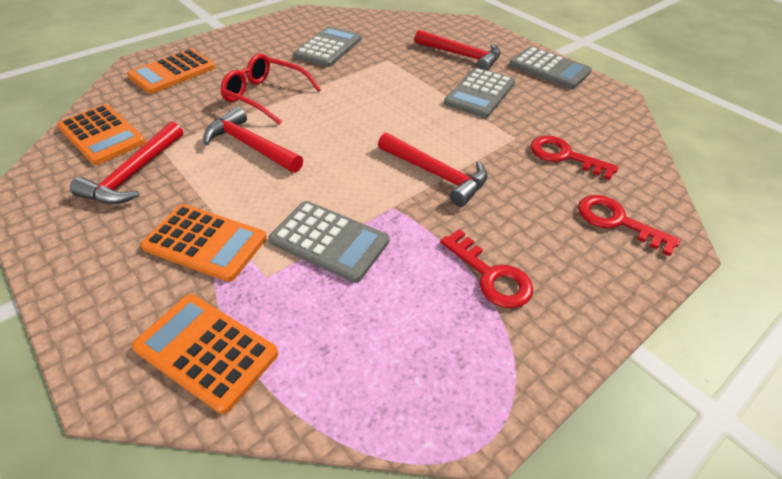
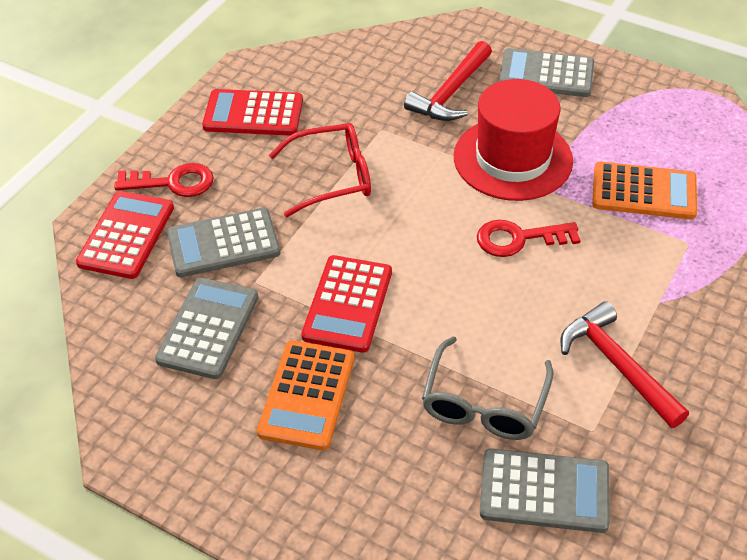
grey glasses: 0 -> 1
orange calculator: 4 -> 2
red calculator: 0 -> 3
red hammer: 4 -> 2
red hat: 0 -> 1
red key: 3 -> 2

